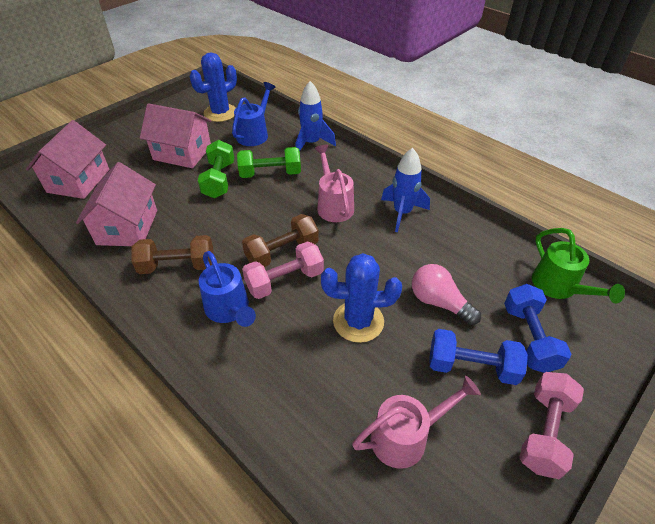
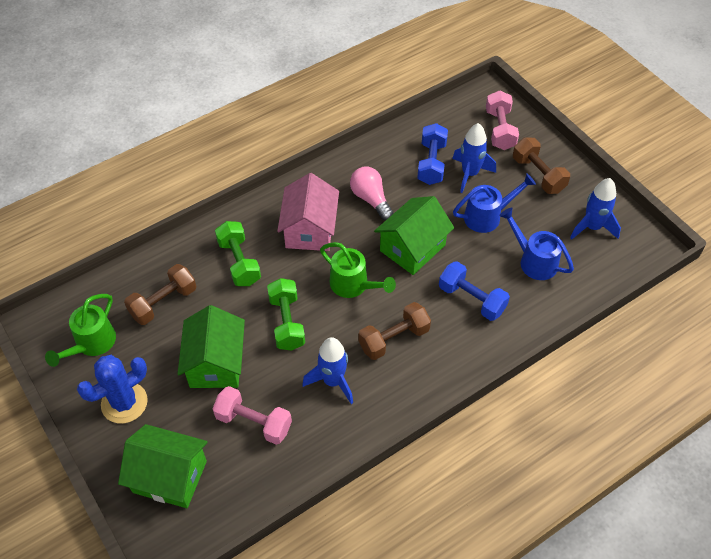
blue cactus: 2 -> 1
blue rocket: 2 -> 3
brown dumbbell: 2 -> 3
green house: 0 -> 3
green watering can: 1 -> 2
pink house: 3 -> 1
pink watering can: 2 -> 0

